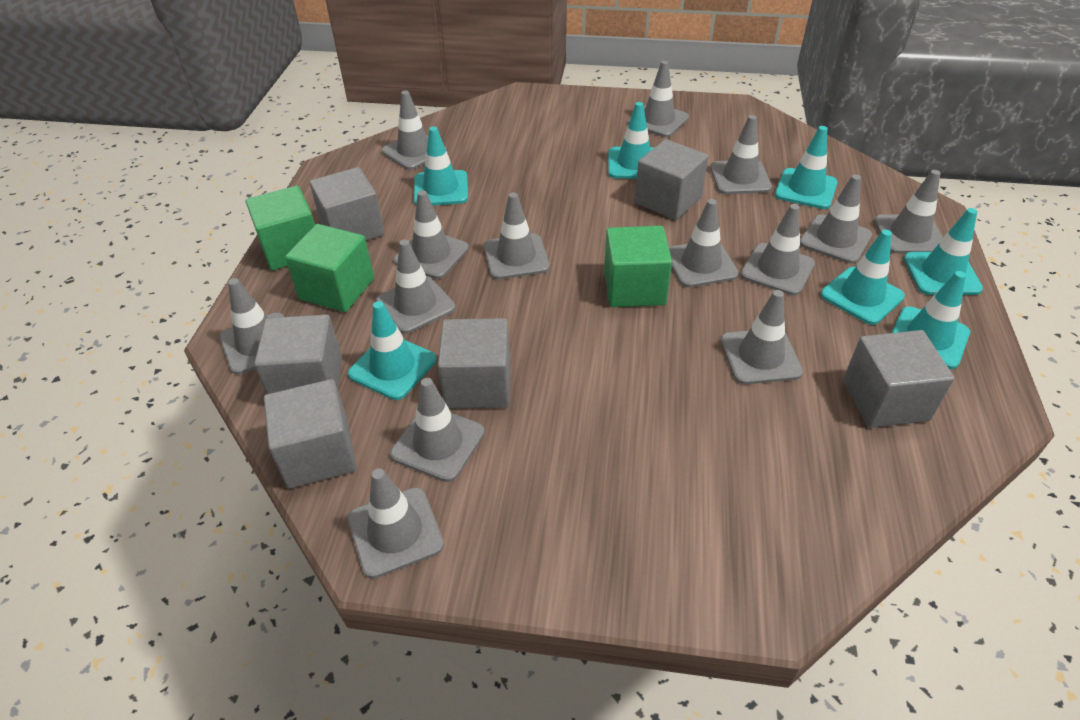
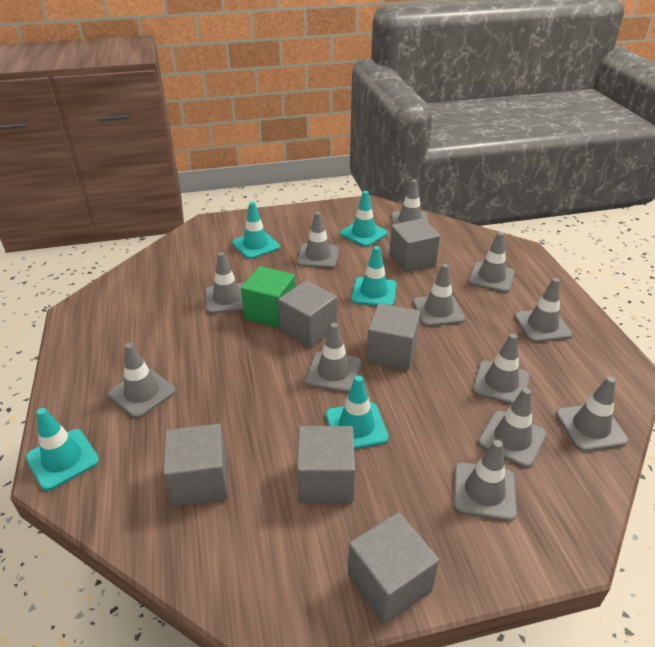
green cube: 3 -> 1
grey traffic cone: 14 -> 12
turquoise traffic cone: 7 -> 5

